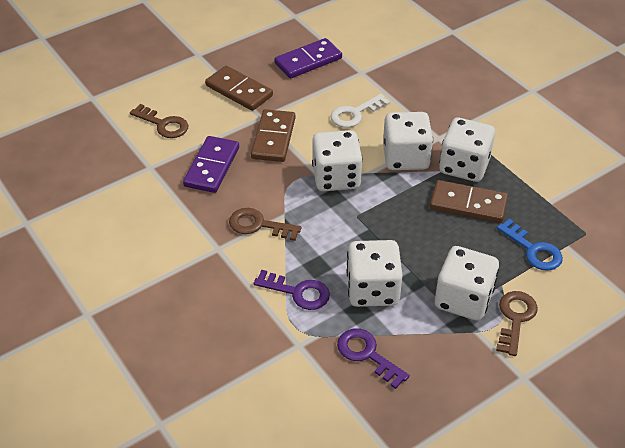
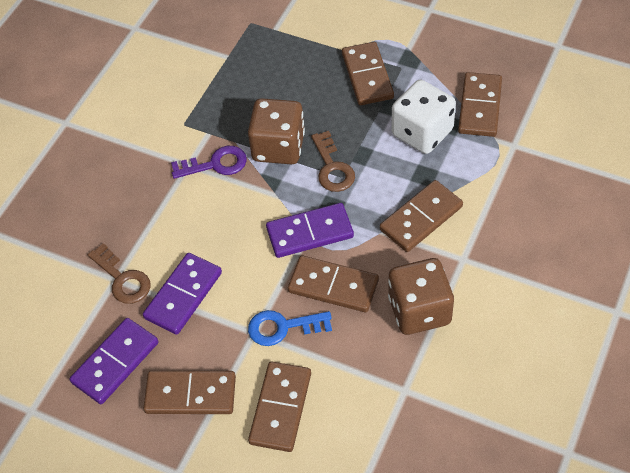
brown dice: 0 -> 2
brown domino: 3 -> 6
brown key: 3 -> 2
purple domino: 2 -> 3
purple key: 2 -> 1
white dice: 5 -> 1
white key: 1 -> 0

